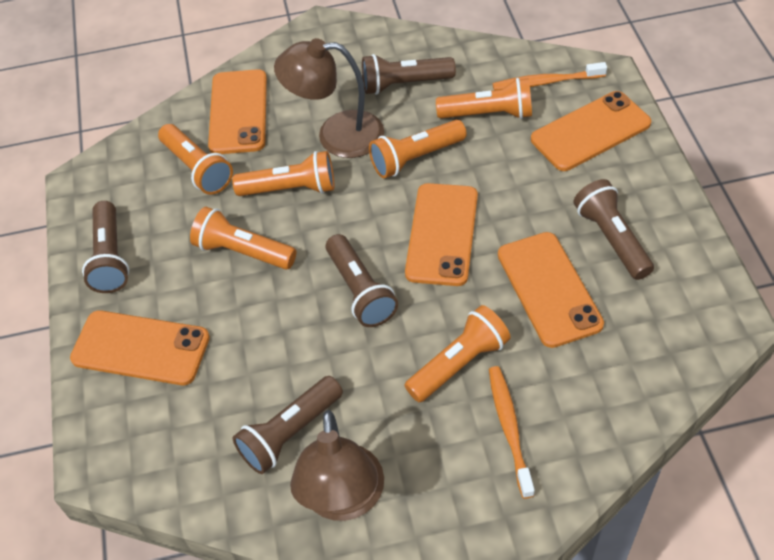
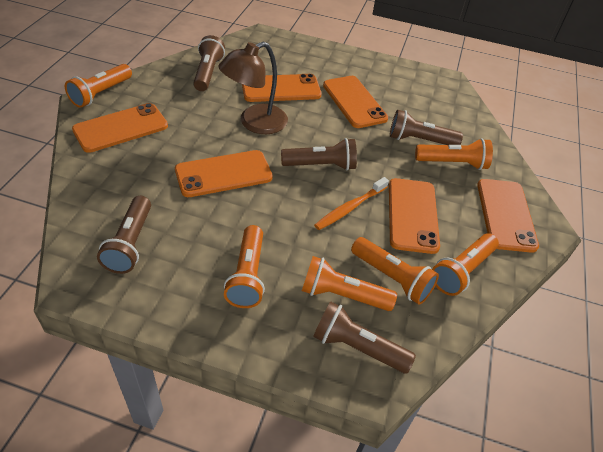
brown lamp: 2 -> 1
orange phone: 5 -> 6
orange toothbrush: 2 -> 1

